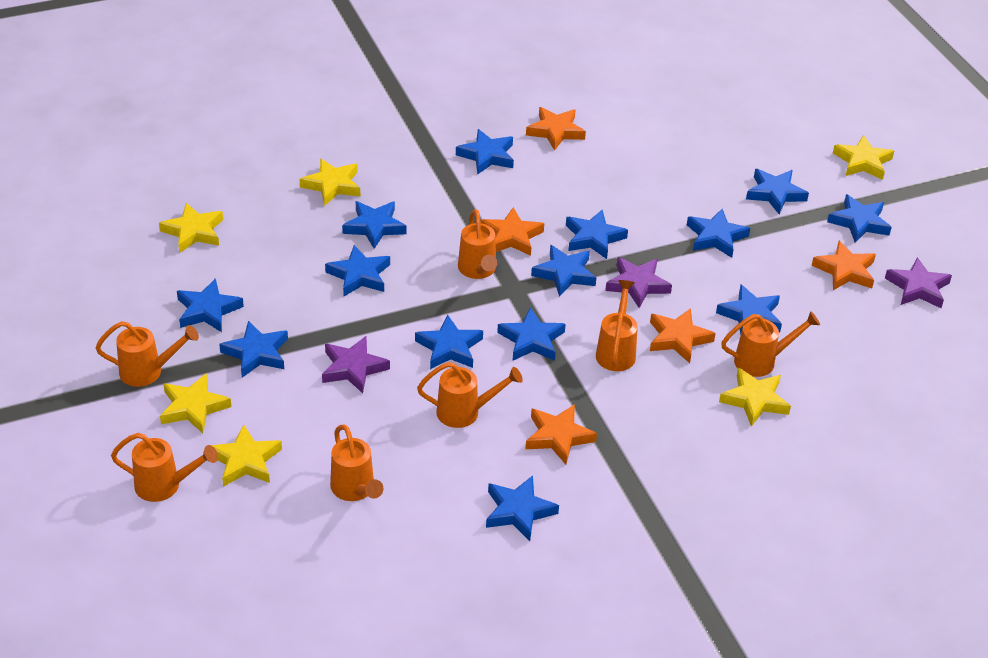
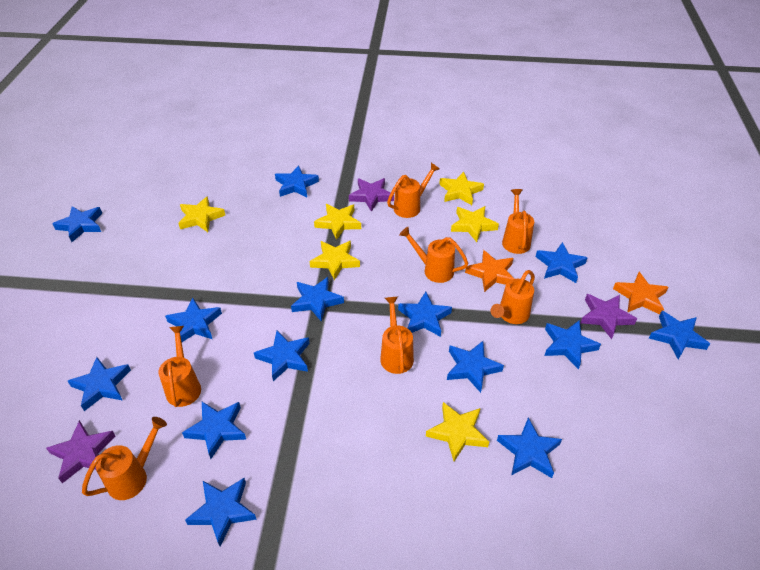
orange star: 5 -> 2

